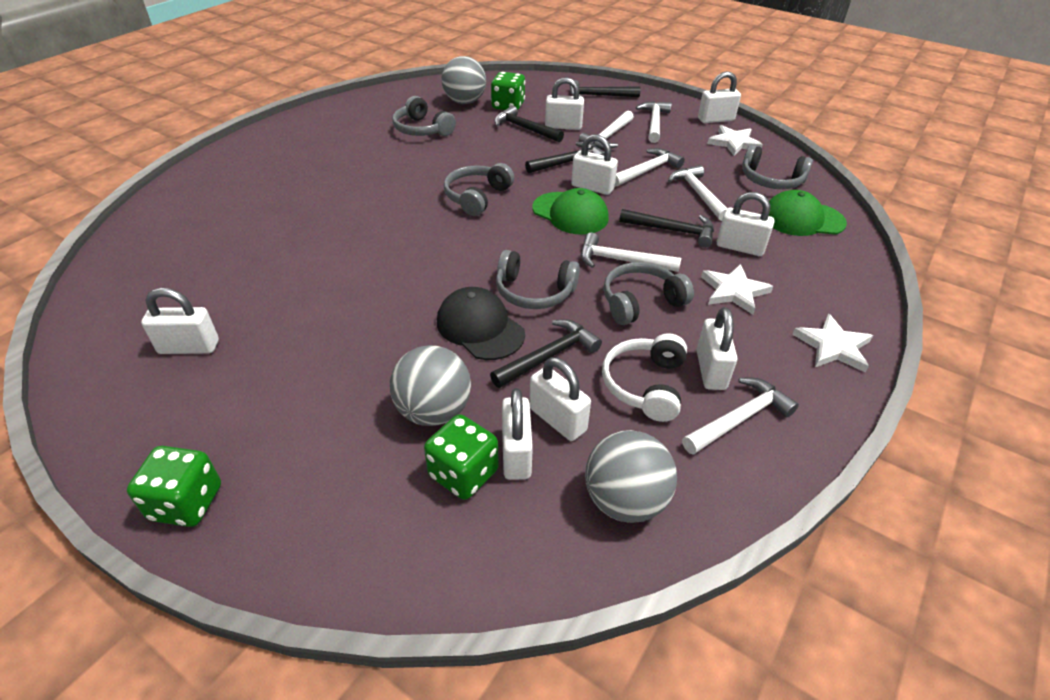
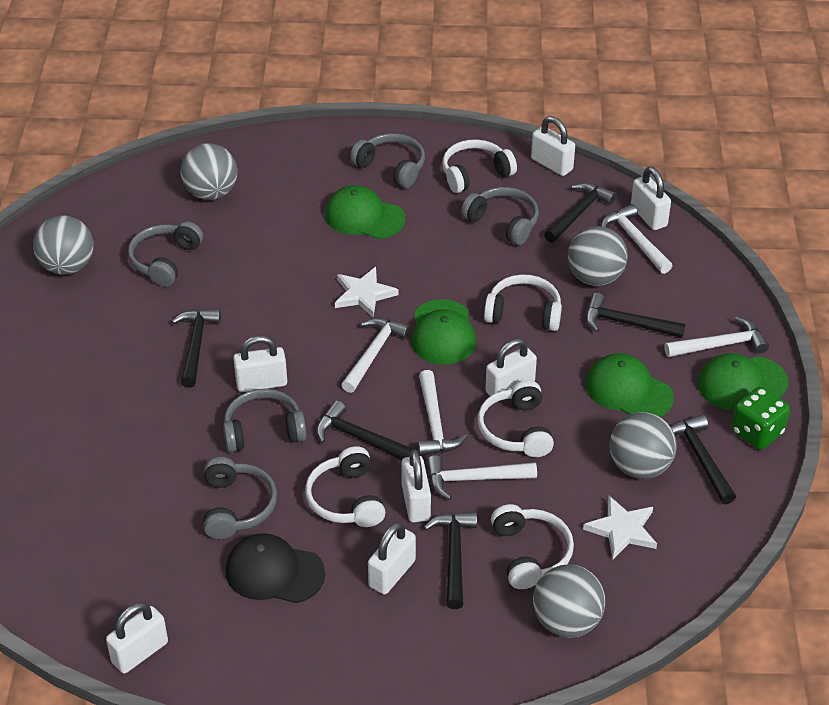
black hammer: 5 -> 6
green cap: 2 -> 4
green dice: 3 -> 1
grey ball: 3 -> 5
white hammer: 6 -> 5
white headphones: 1 -> 5
white padlock: 8 -> 7
white star: 3 -> 2

